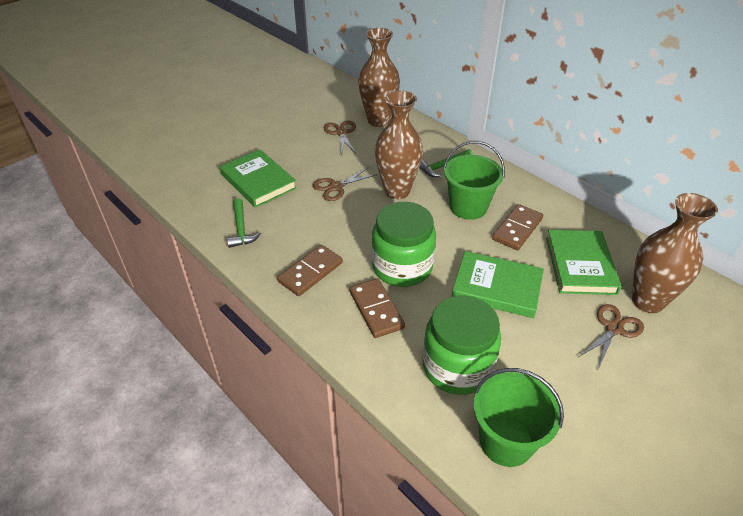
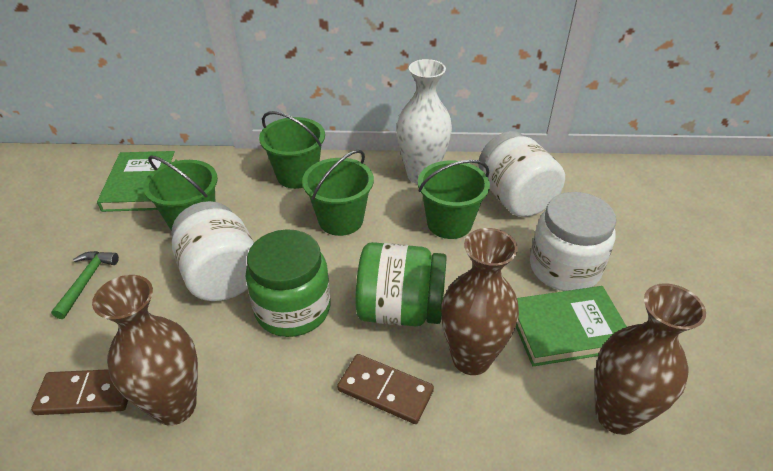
brown domino: 3 -> 2
brown scissors: 3 -> 0
green book: 3 -> 2
green bucket: 2 -> 4
green hammer: 2 -> 1
white jar: 0 -> 3
white vase: 0 -> 1

